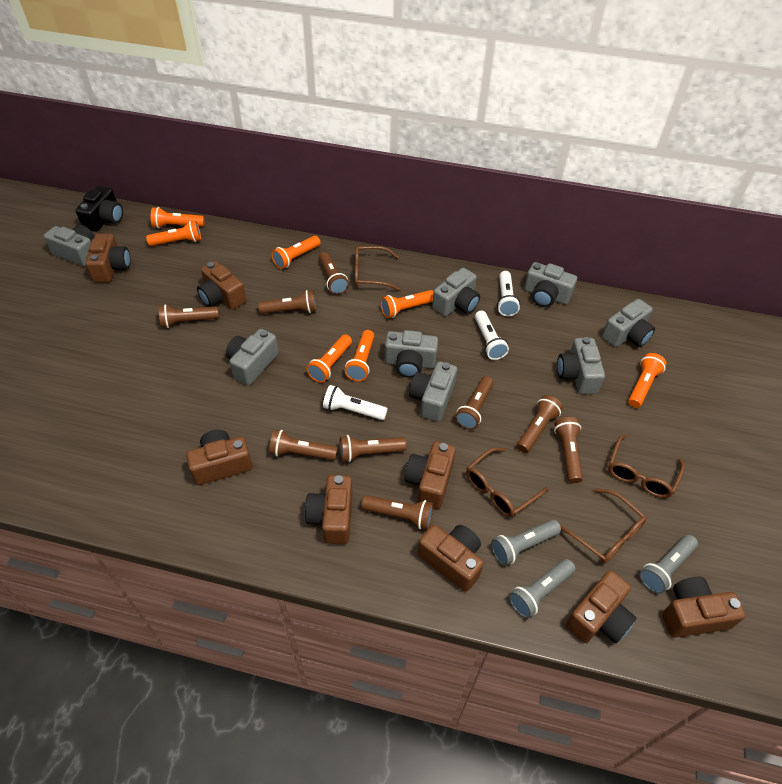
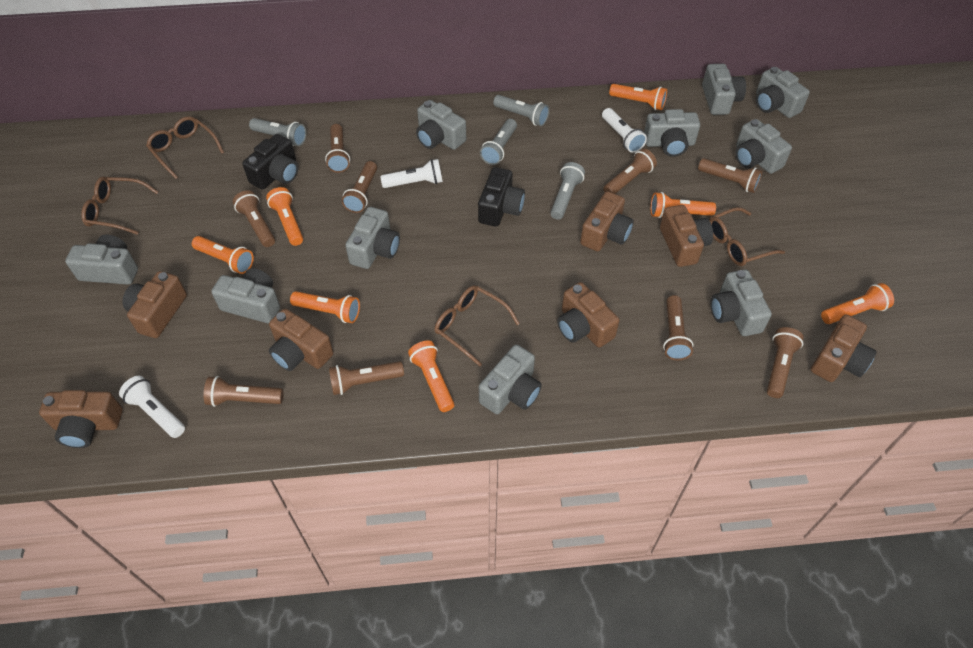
black camera: 1 -> 2
brown camera: 8 -> 7
grey camera: 8 -> 10
grey flashlight: 3 -> 4

